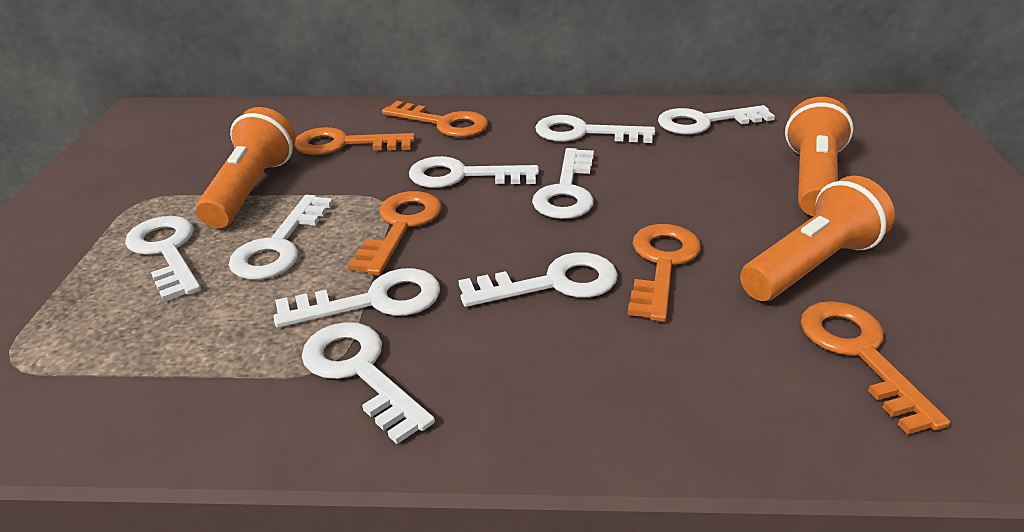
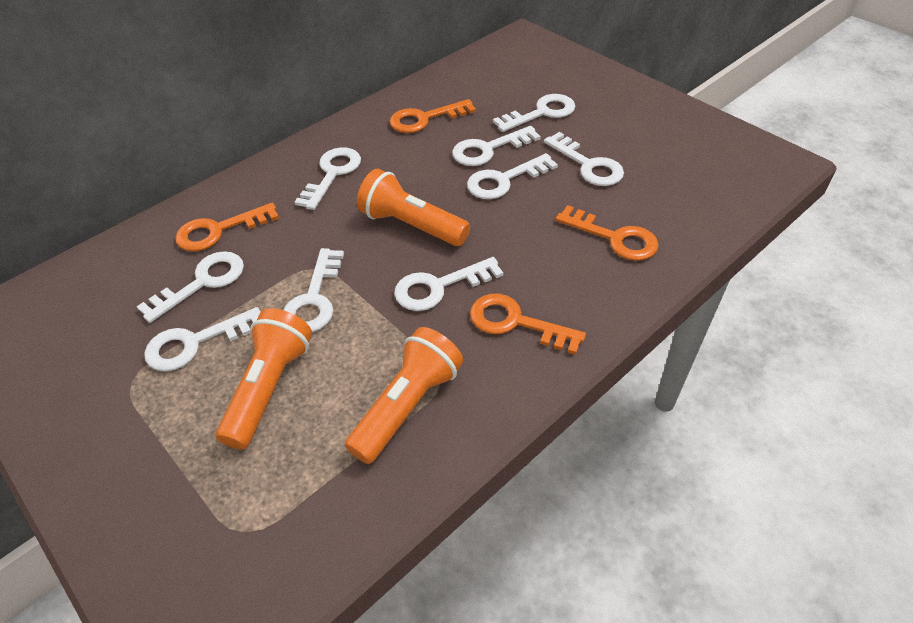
orange key: 5 -> 4

